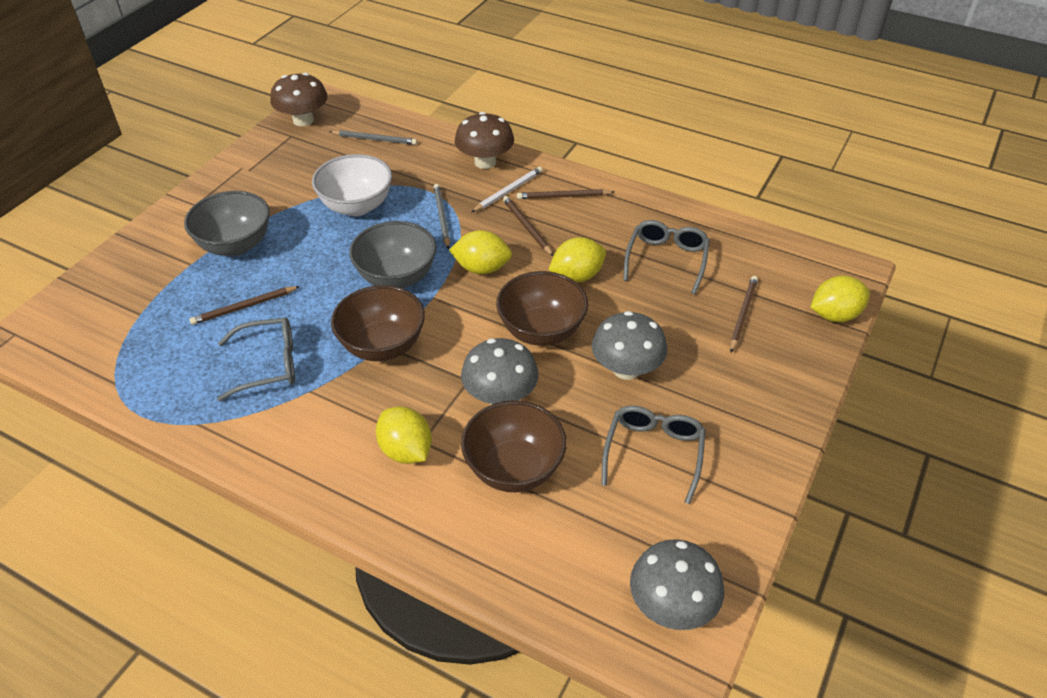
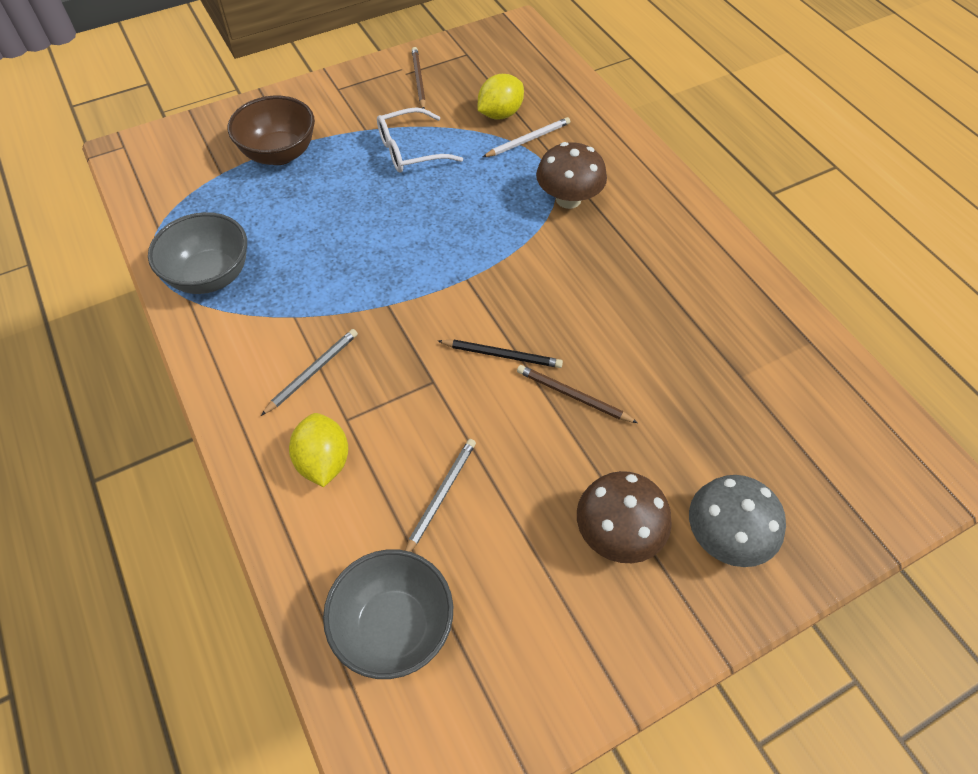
black pencil: 0 -> 1
brown bowl: 3 -> 1
brown pencil: 4 -> 2
grey glasses: 3 -> 0
grey mushroom: 3 -> 1
white bowl: 1 -> 0
white glasses: 0 -> 1
yellow lemon: 4 -> 2

